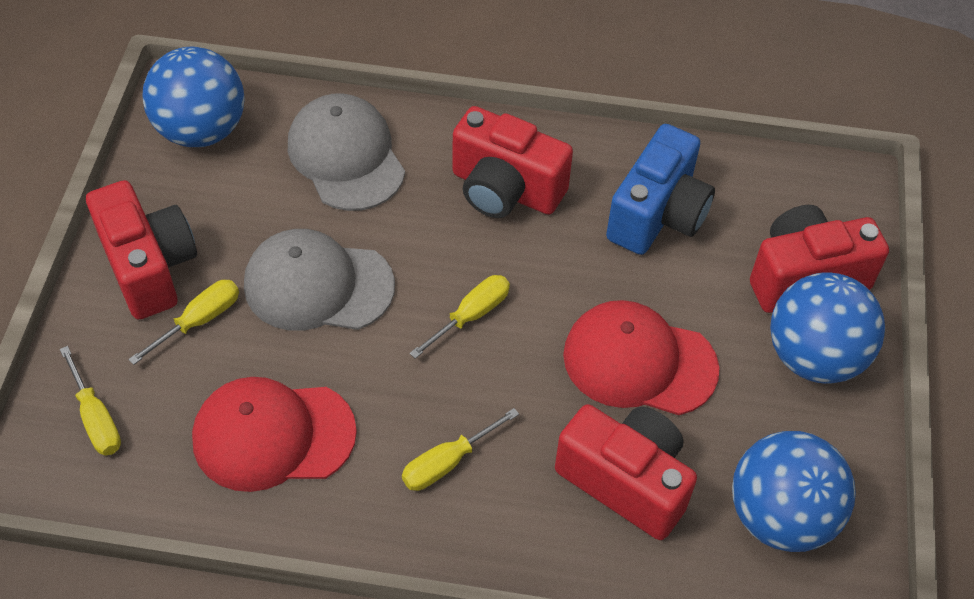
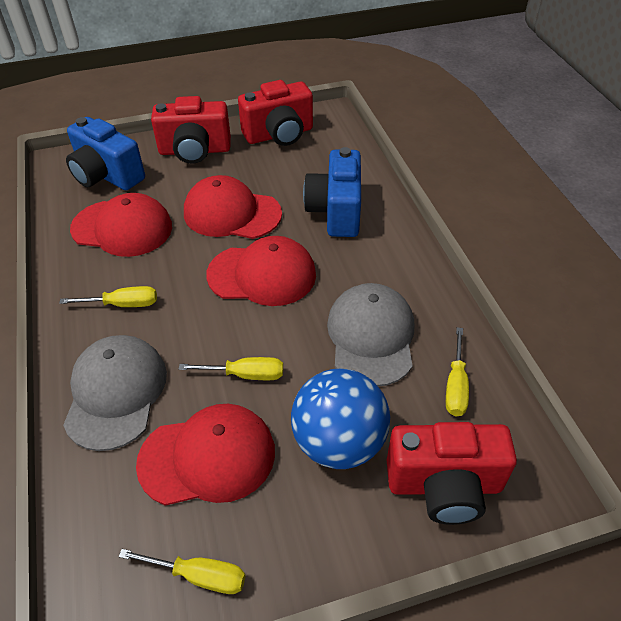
blue ball: 3 -> 1
blue camera: 1 -> 2
red camera: 4 -> 3
red cap: 2 -> 4

